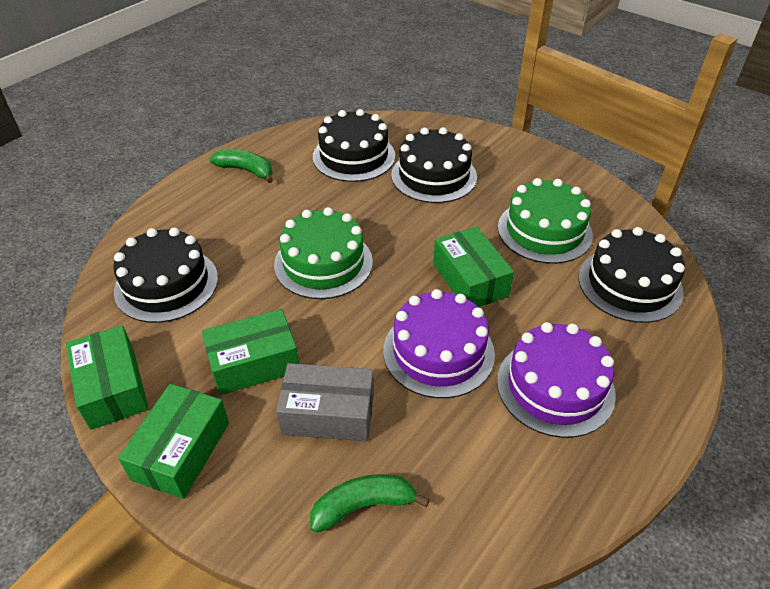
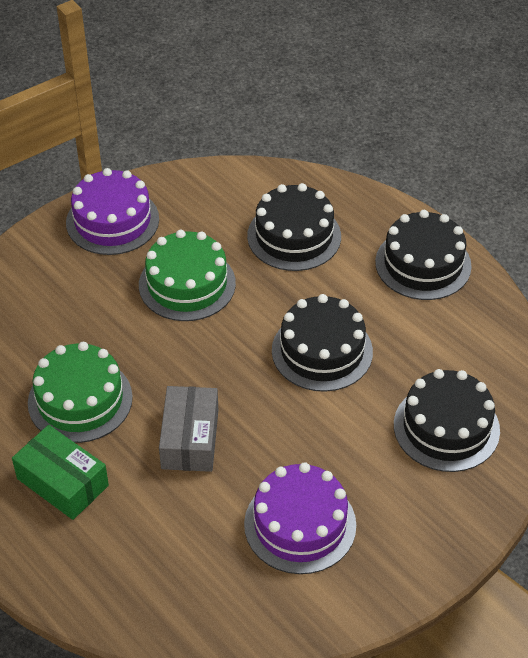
green banana: 2 -> 0
green box: 4 -> 1

